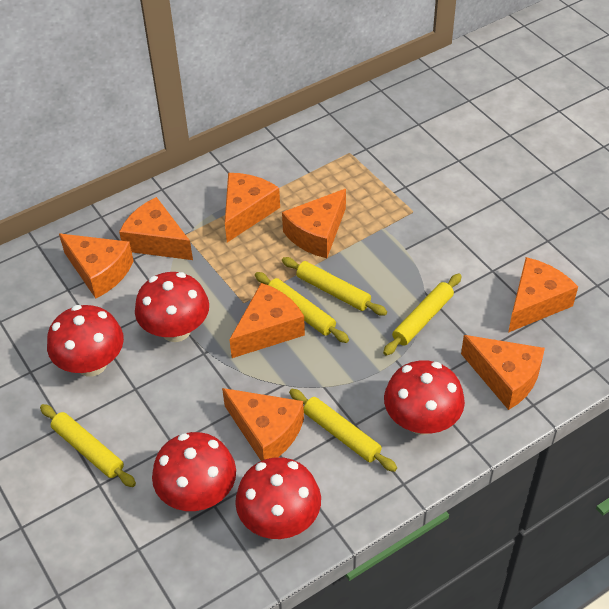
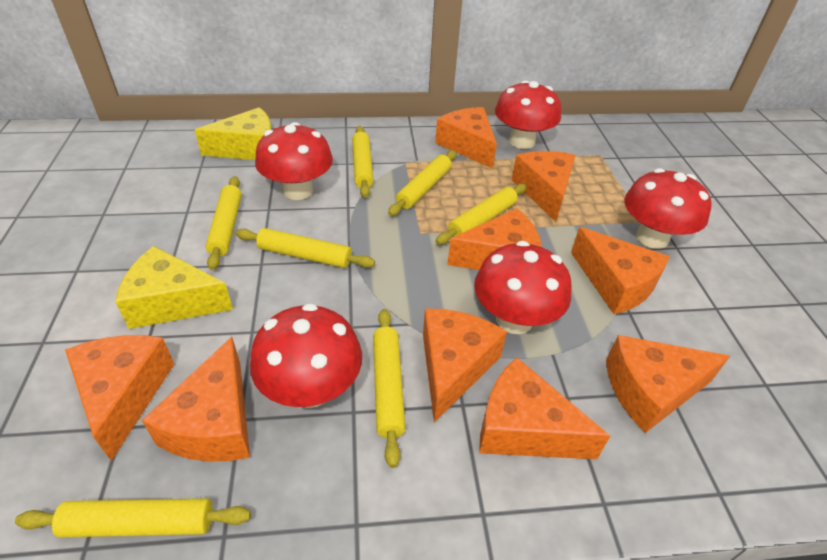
orange cheese: 8 -> 9
yellow cheese: 0 -> 2
yellow rolling pin: 5 -> 7

